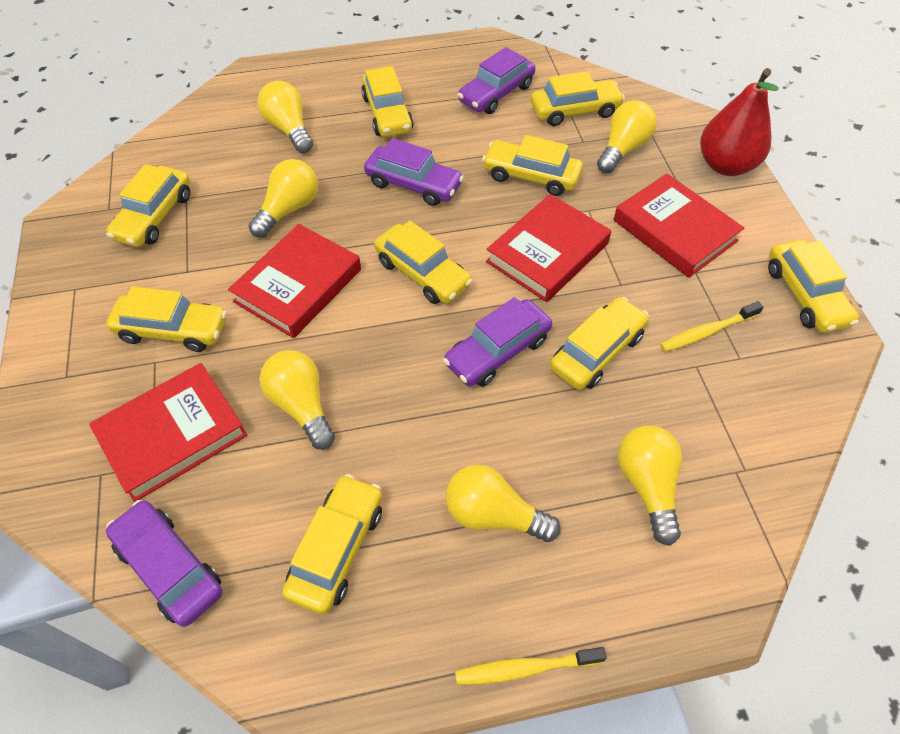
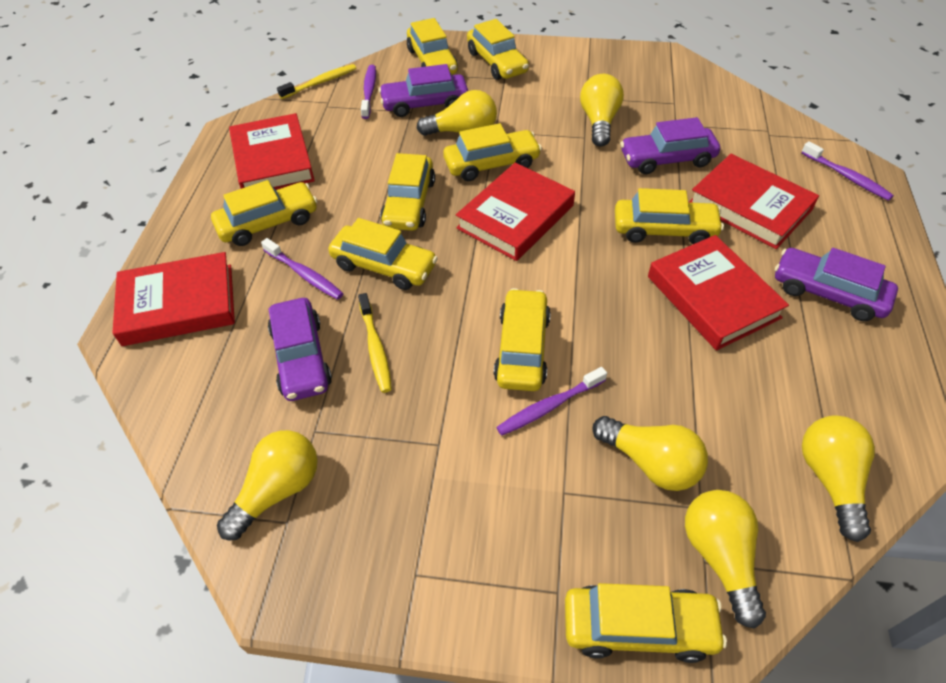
purple toothbrush: 0 -> 4
red book: 4 -> 5
red pear: 1 -> 0

